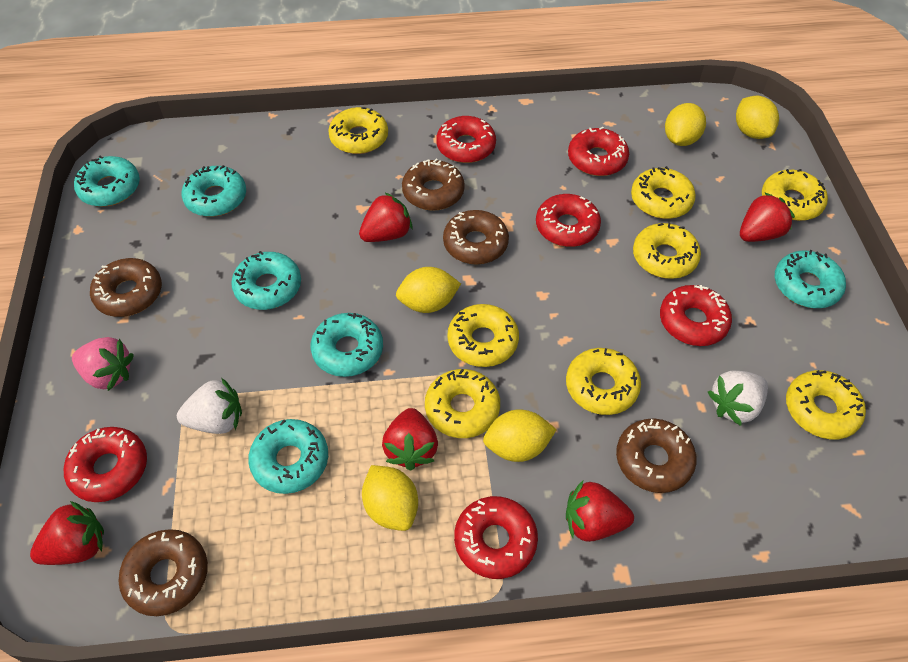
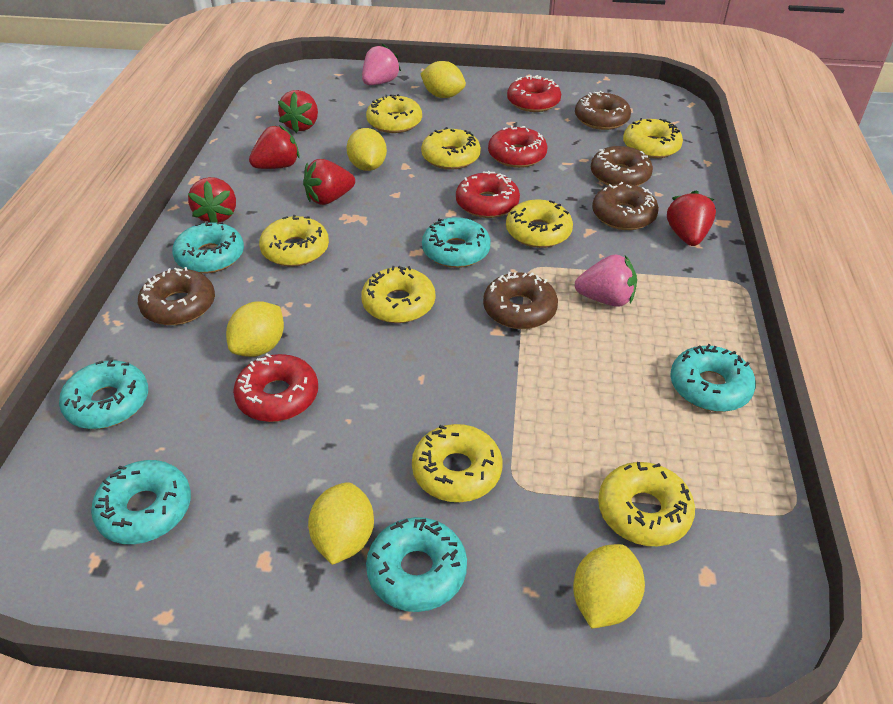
pink strawberry: 1 -> 2
red donut: 6 -> 4
white strawberry: 2 -> 0

